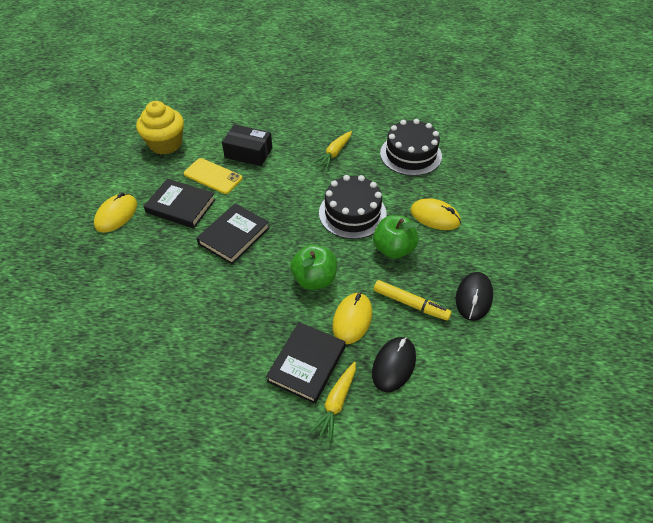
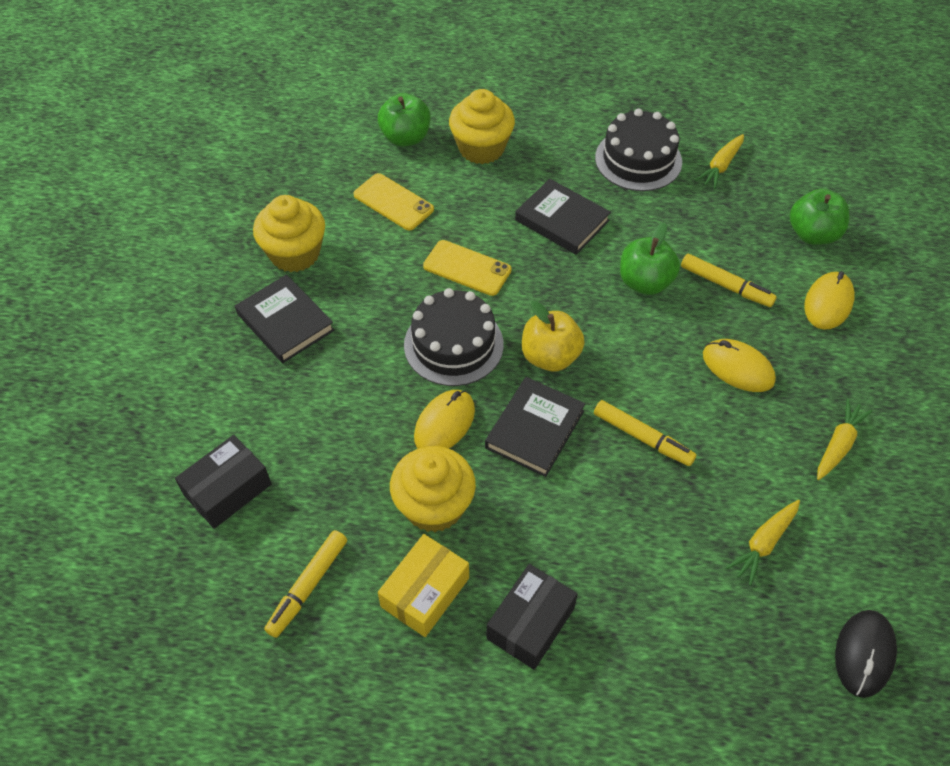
black box: 1 -> 2
black mouse: 2 -> 1
green apple: 2 -> 3
yellow apple: 0 -> 1
yellow box: 0 -> 1
yellow carrot: 2 -> 3
yellow cupcake: 1 -> 3
yellow marker: 1 -> 3
yellow phone: 1 -> 2

